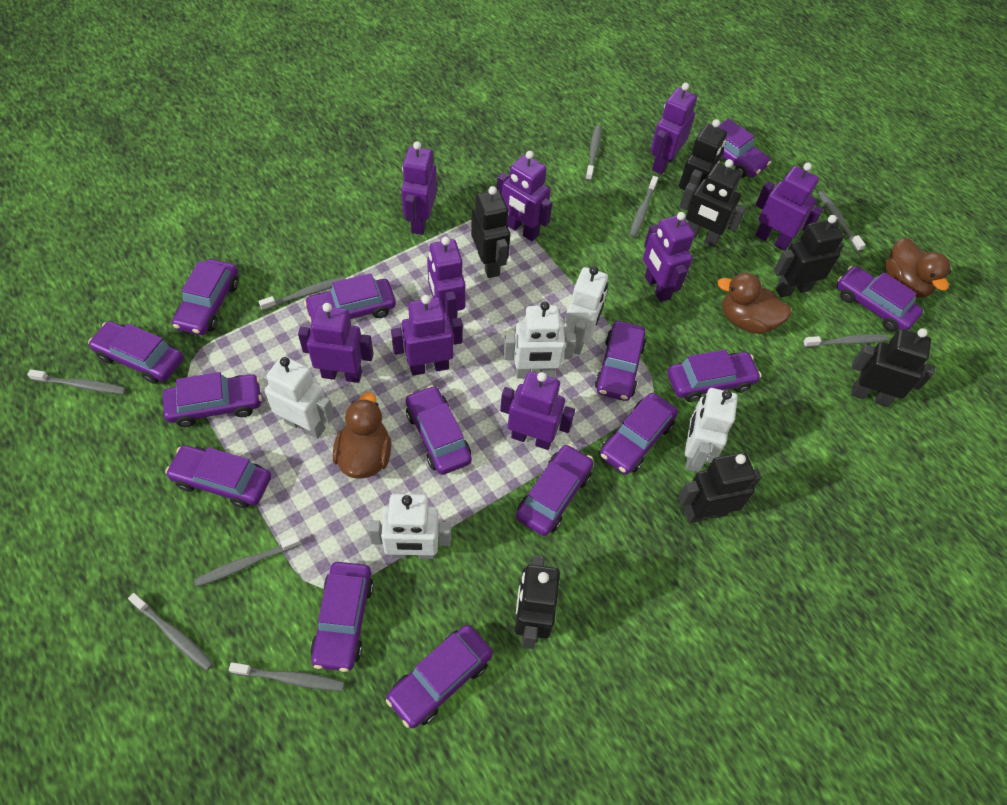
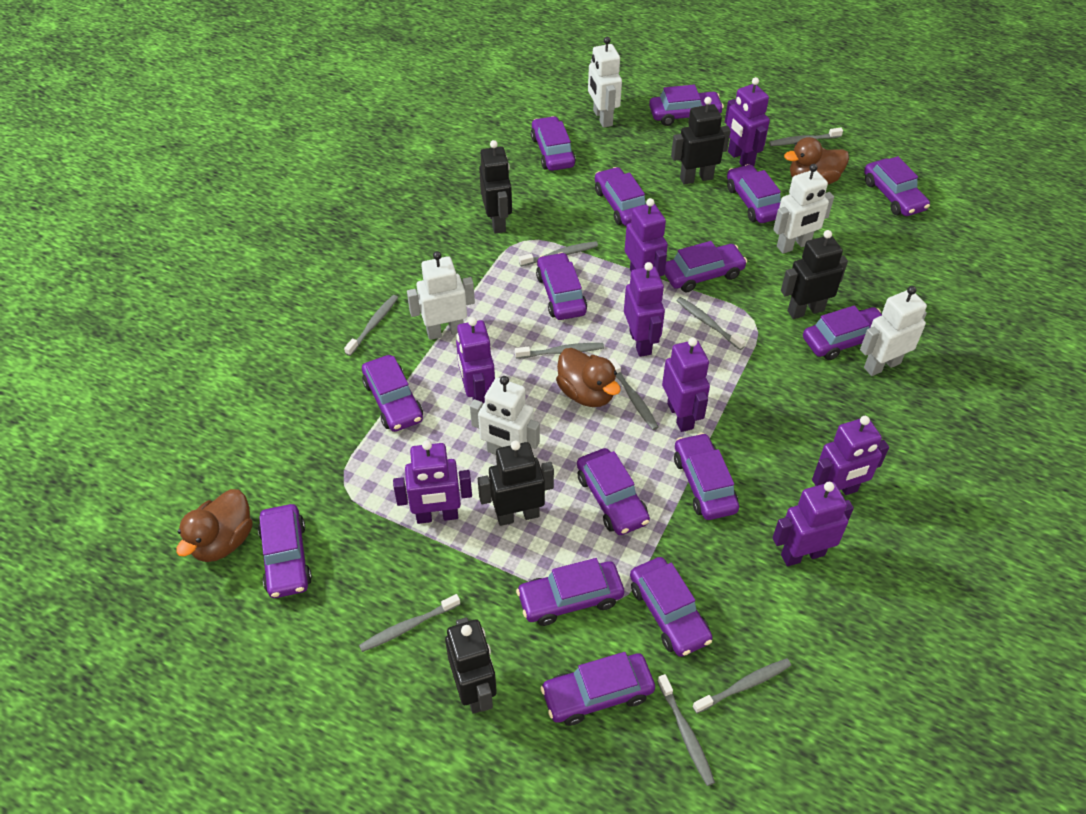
black robot: 7 -> 5
purple car: 14 -> 15
purple robot: 9 -> 8

